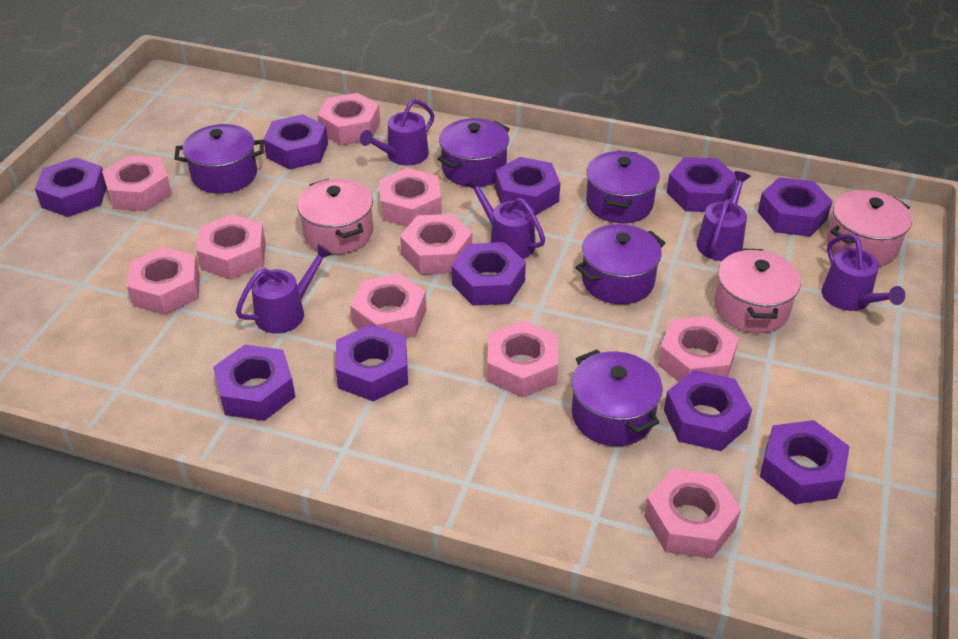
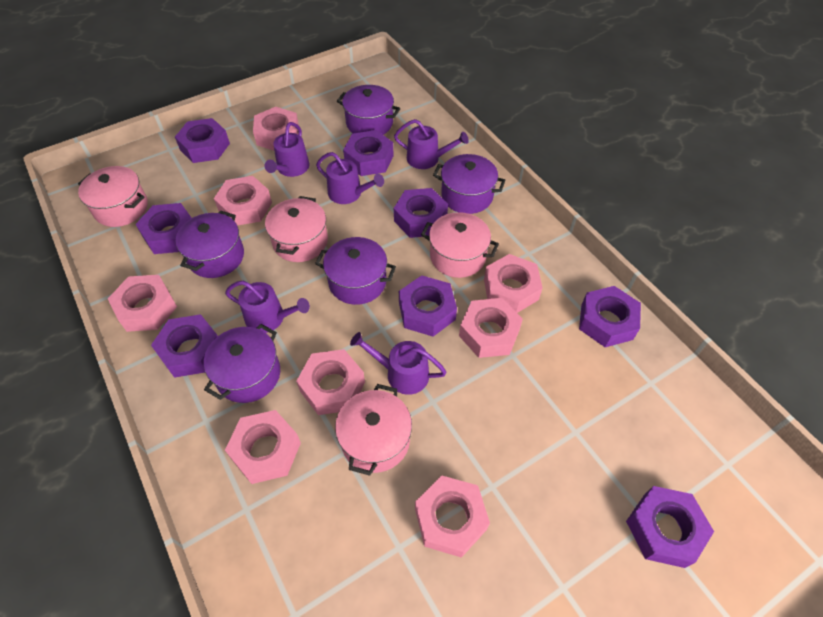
pink nut: 10 -> 8
pink pot: 3 -> 4
purple nut: 10 -> 8

